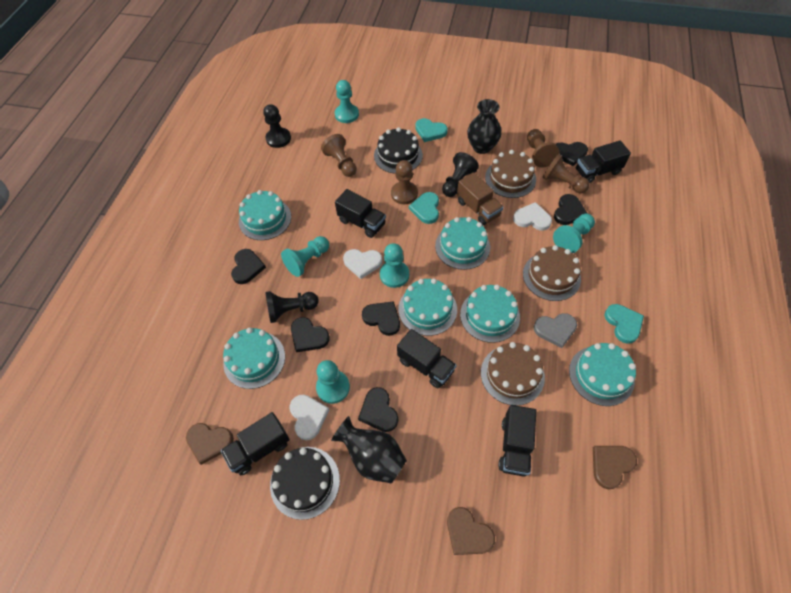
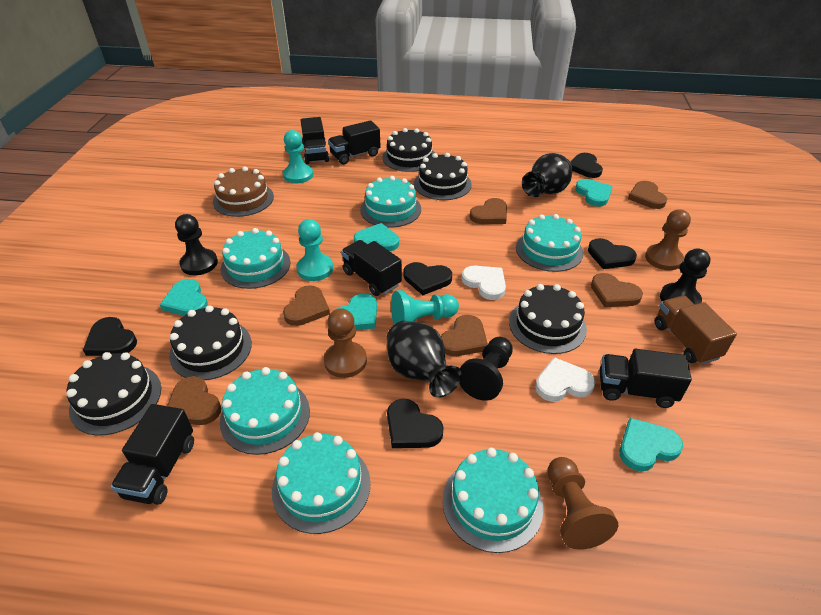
black cake: 2 -> 5
black heart: 6 -> 5
brown cake: 3 -> 1
brown heart: 3 -> 6
brown pawn: 4 -> 3
grey heart: 1 -> 0
turquoise heart: 3 -> 5
turquoise pawn: 5 -> 3
white heart: 3 -> 2

